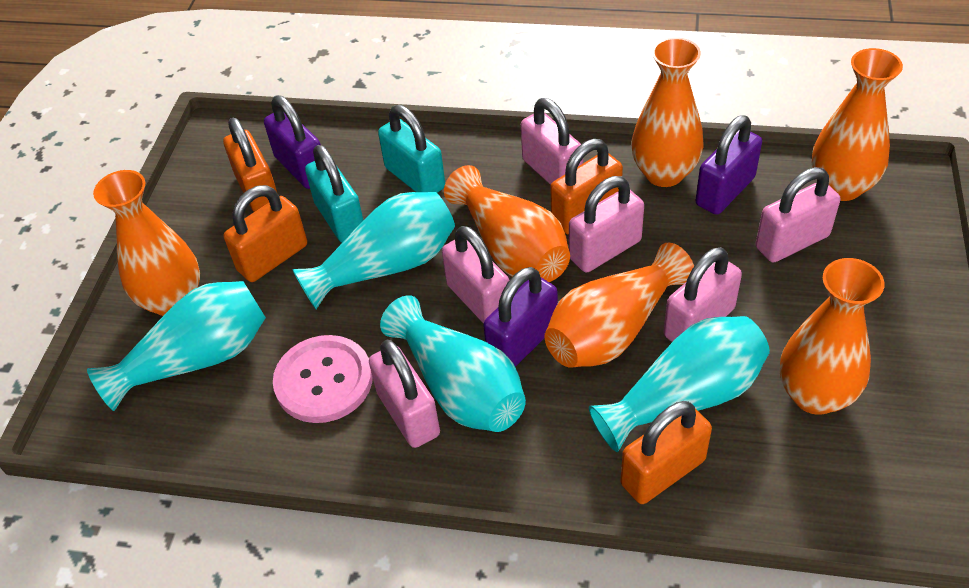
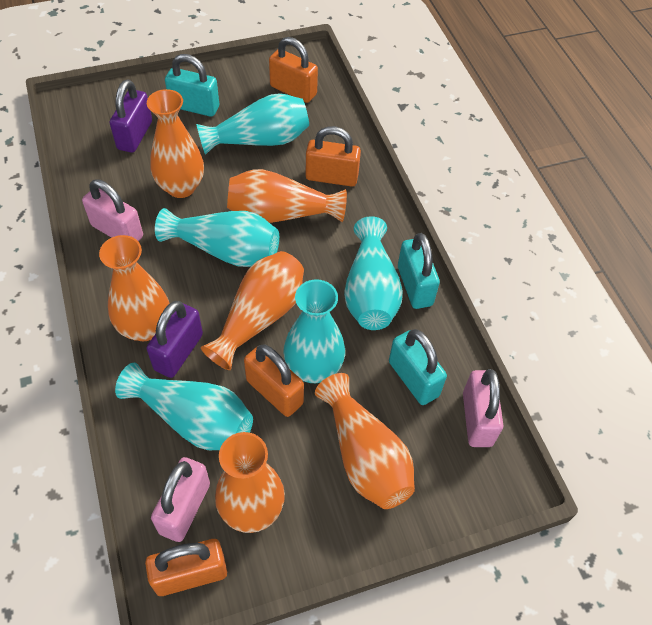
pink button: 1 -> 0
pink padlock: 6 -> 3
purple padlock: 3 -> 2
turquoise padlock: 2 -> 3
turquoise vase: 4 -> 5

